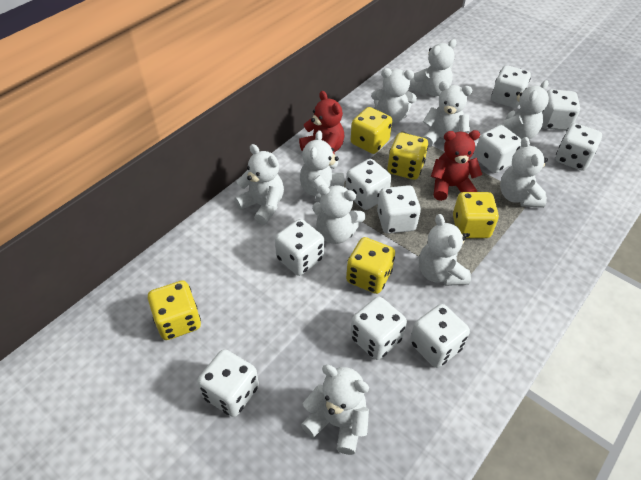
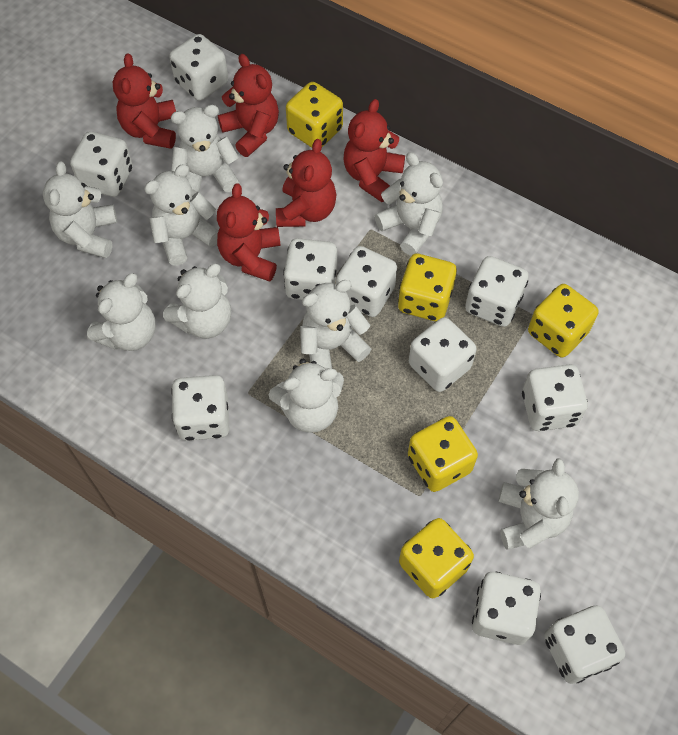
red teddy bear: 2 -> 5
white teddy bear: 10 -> 9

